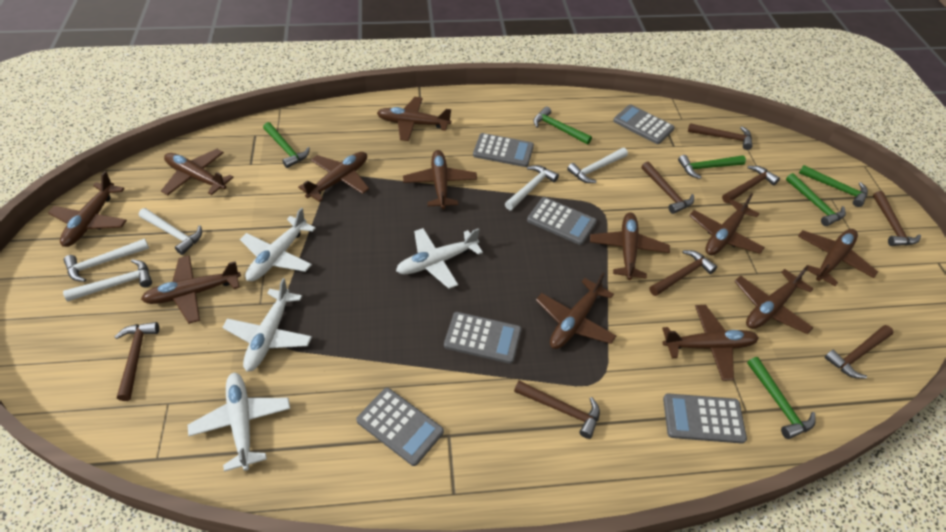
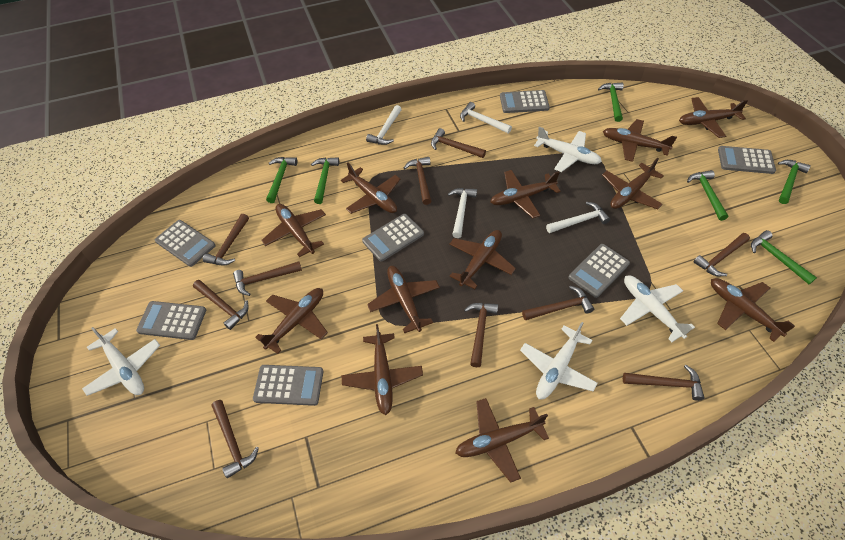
brown hammer: 8 -> 10
grey calculator: 6 -> 7
white hammer: 5 -> 4

